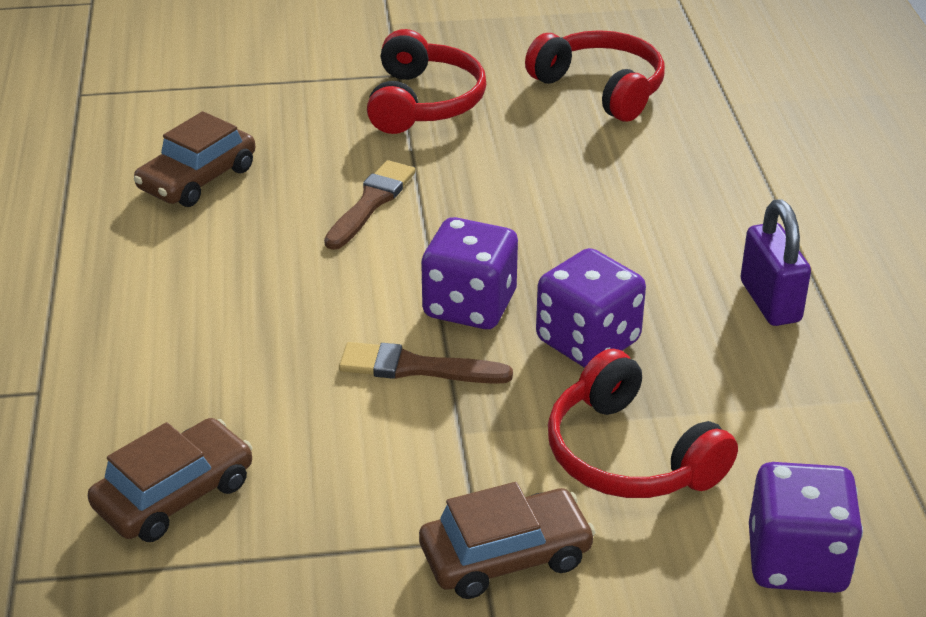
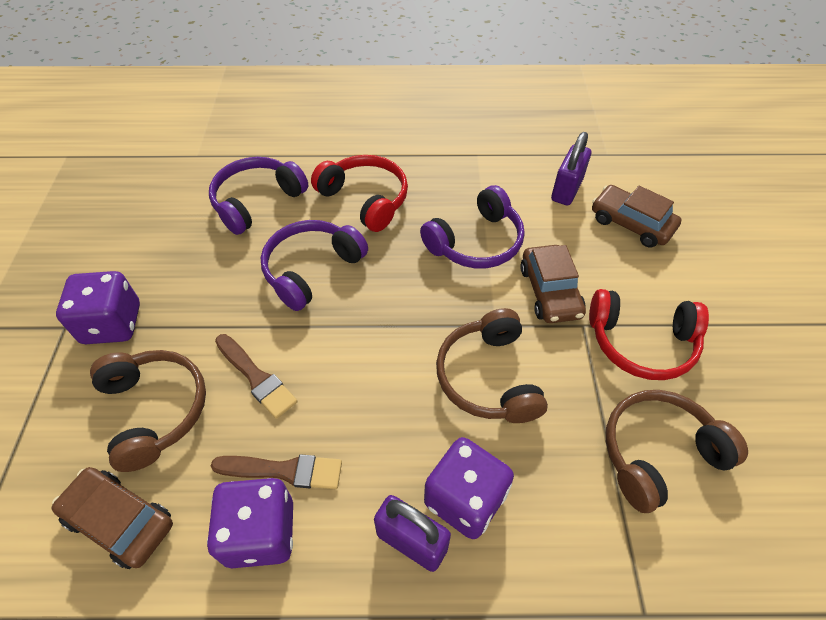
brown headphones: 0 -> 3
purple headphones: 0 -> 3
purple padlock: 1 -> 2
red headphones: 3 -> 2

